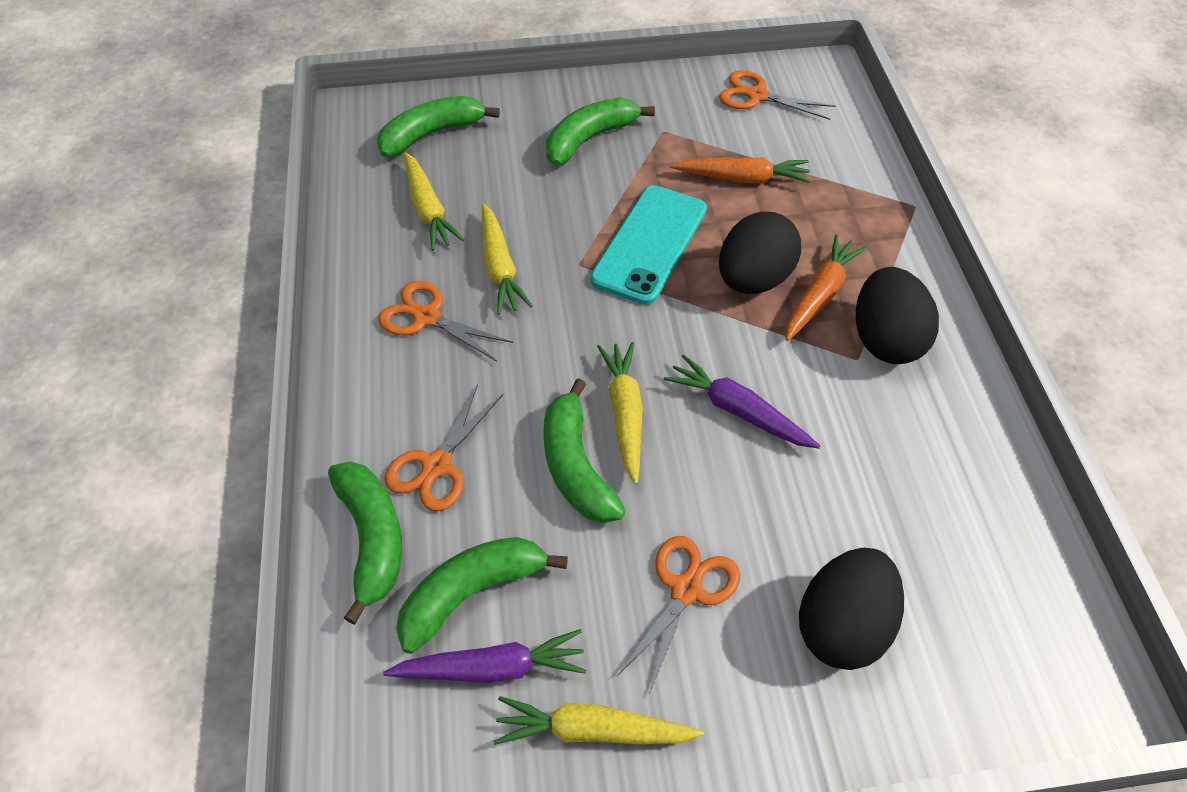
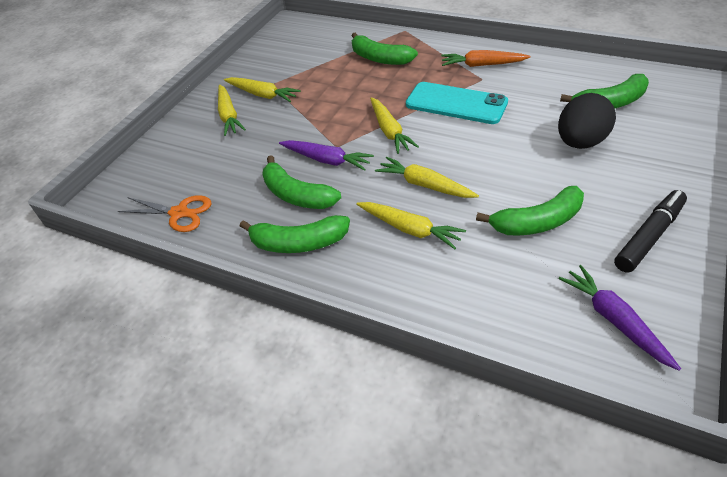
black egg: 3 -> 1
black marker: 0 -> 1
orange carrot: 2 -> 1
orange scissors: 4 -> 1
yellow carrot: 4 -> 5

